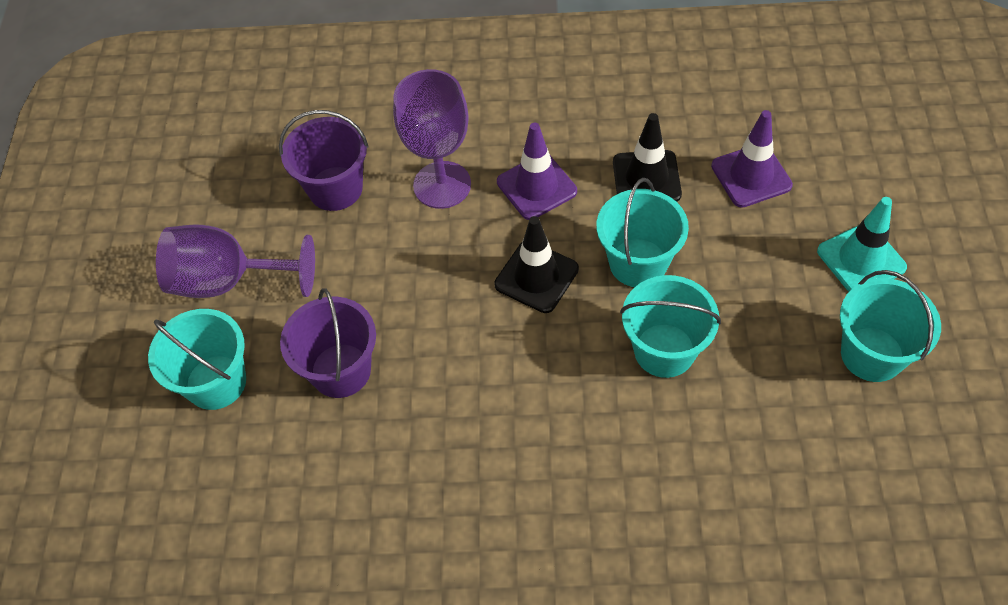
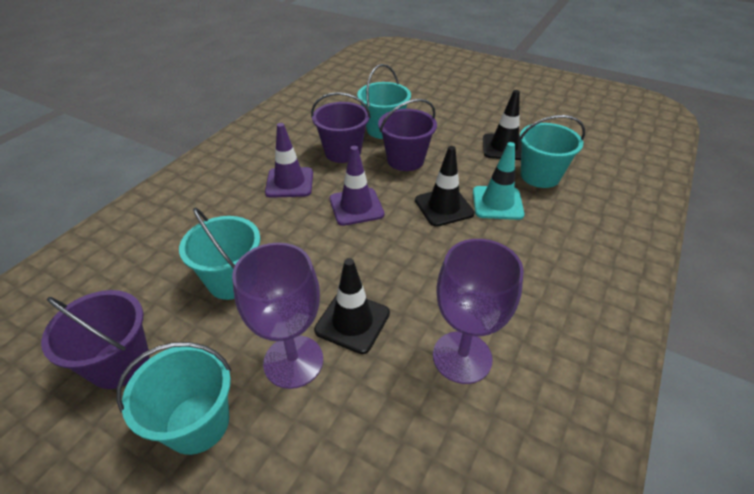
black traffic cone: 2 -> 3
purple bucket: 2 -> 3

